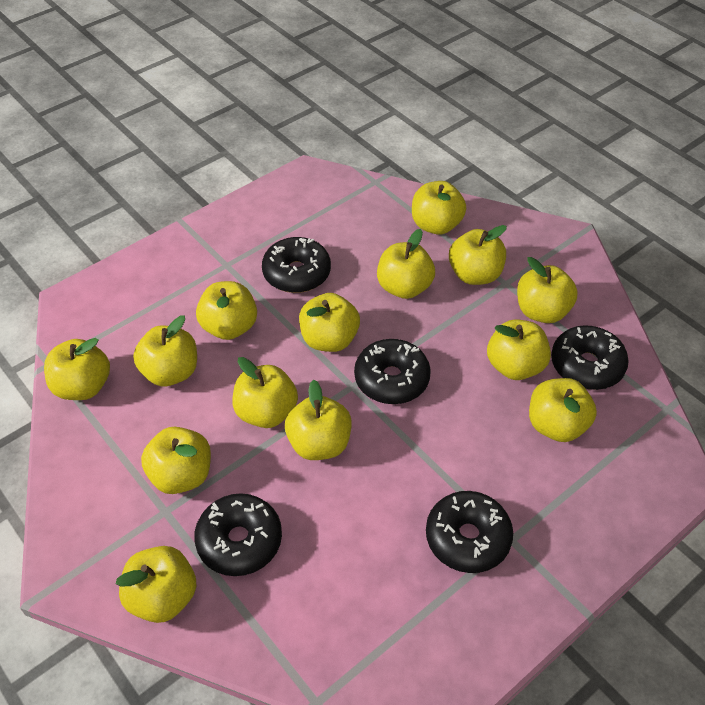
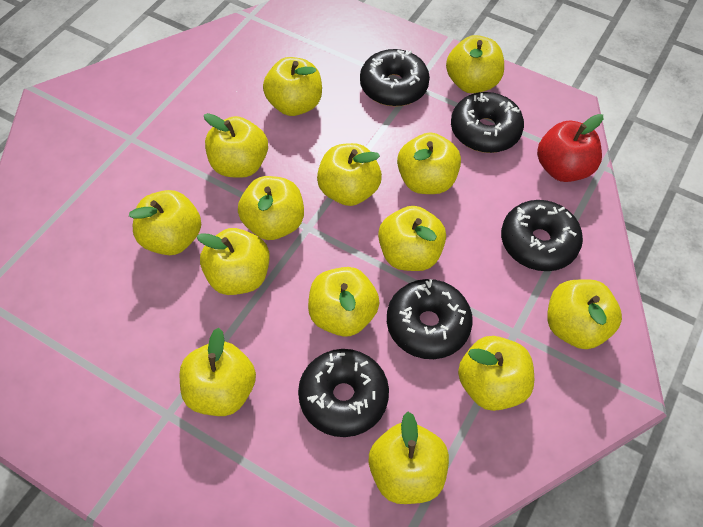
red apple: 0 -> 1

